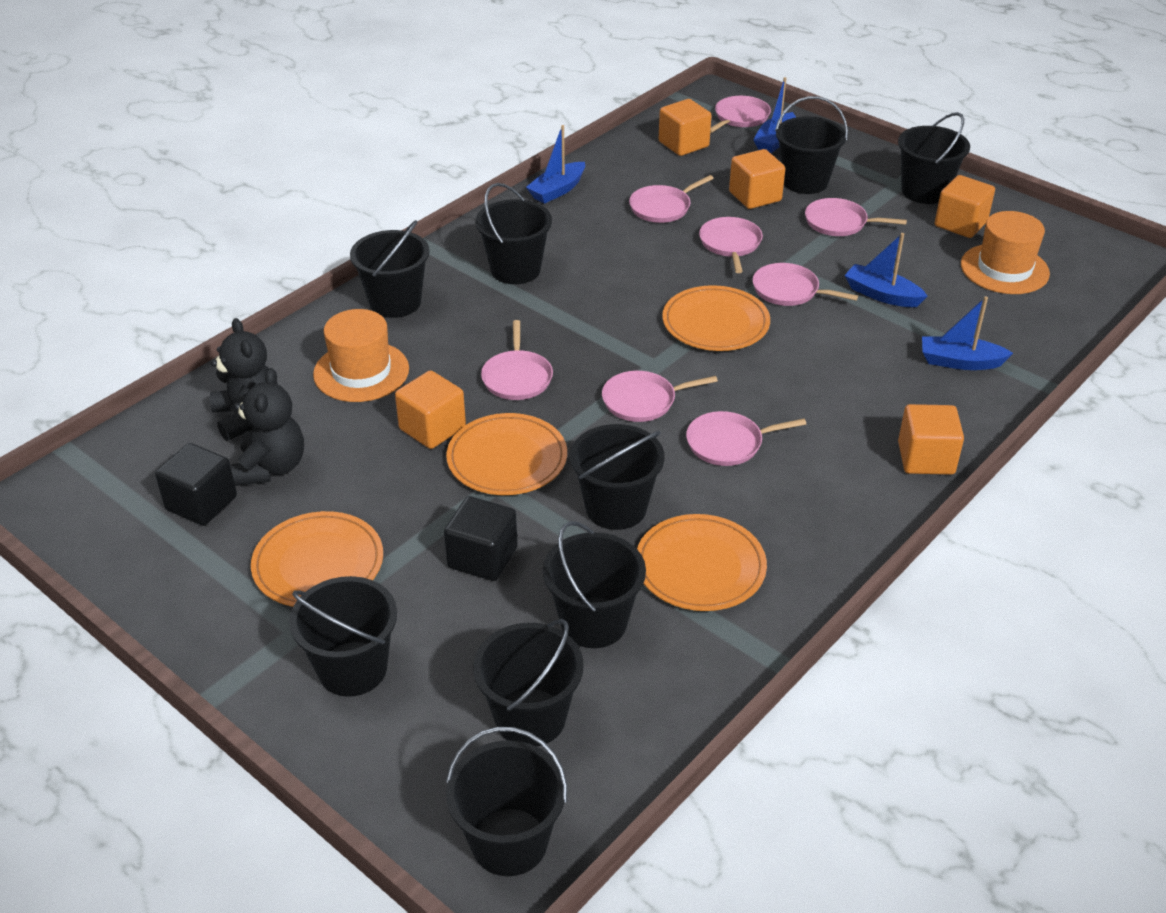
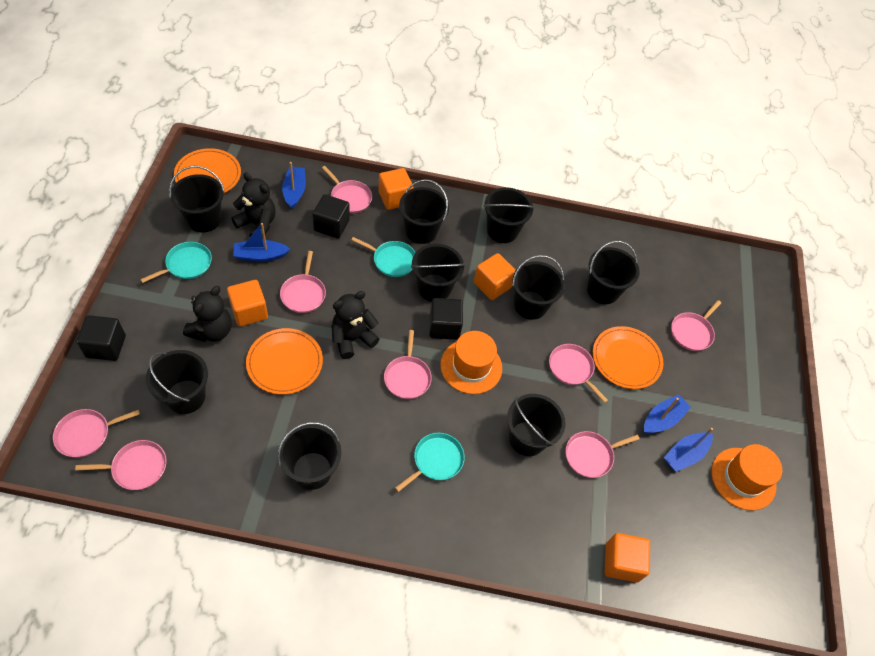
black cube: 2 -> 3
black teddy bear: 2 -> 3
orange cube: 5 -> 4
orange plate: 4 -> 3
turquoise pan: 0 -> 3

